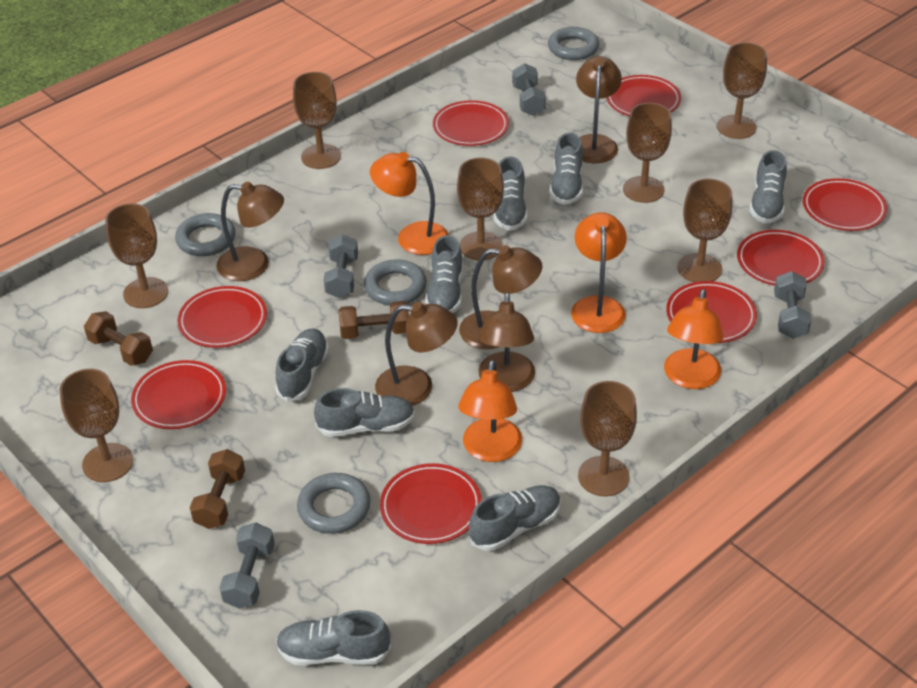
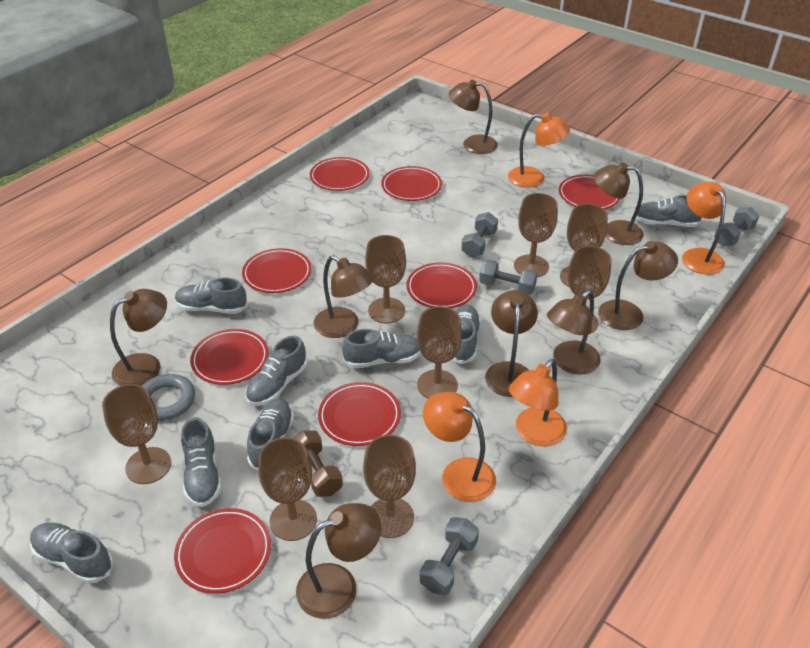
brown dumbbell: 3 -> 1
brown lamp: 5 -> 8
grey ring: 4 -> 1

